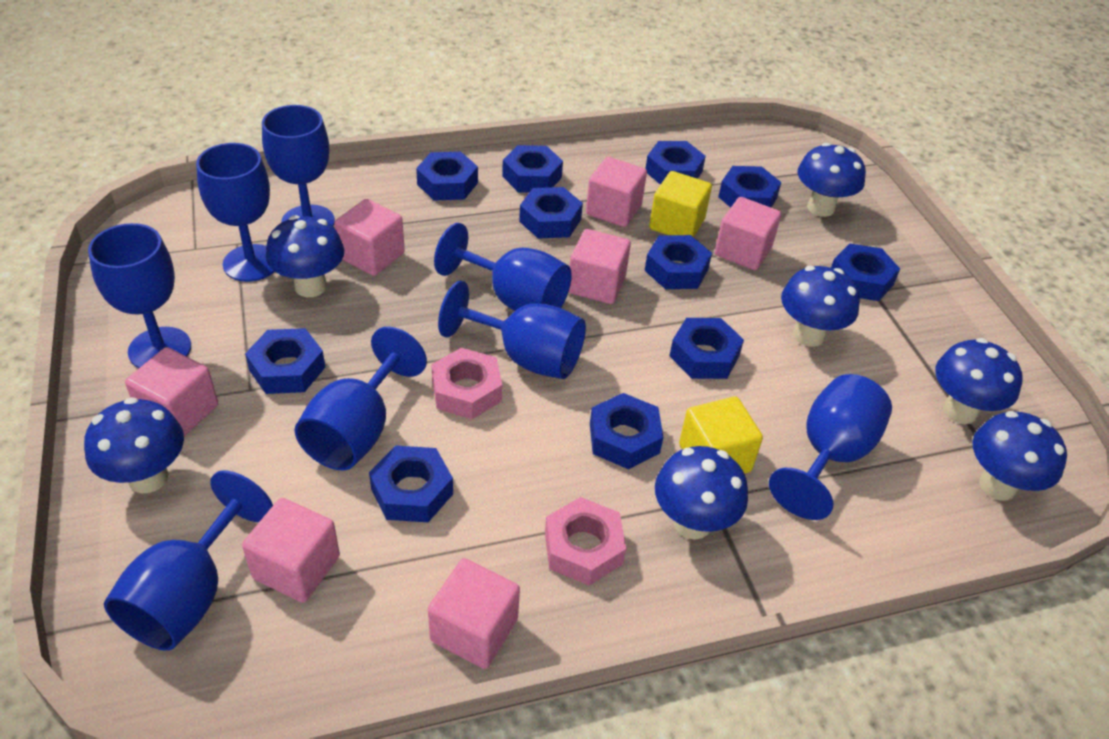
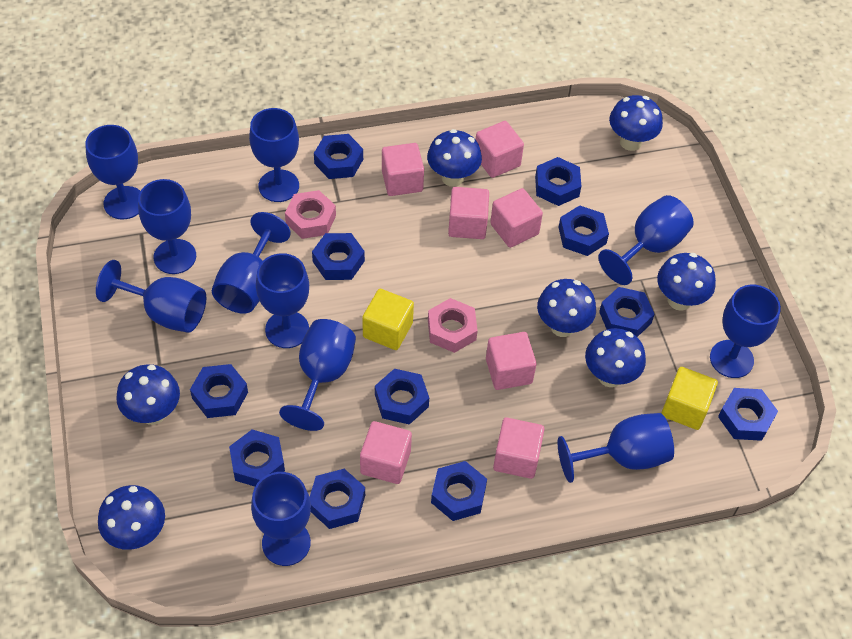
blue goblet: 8 -> 11

